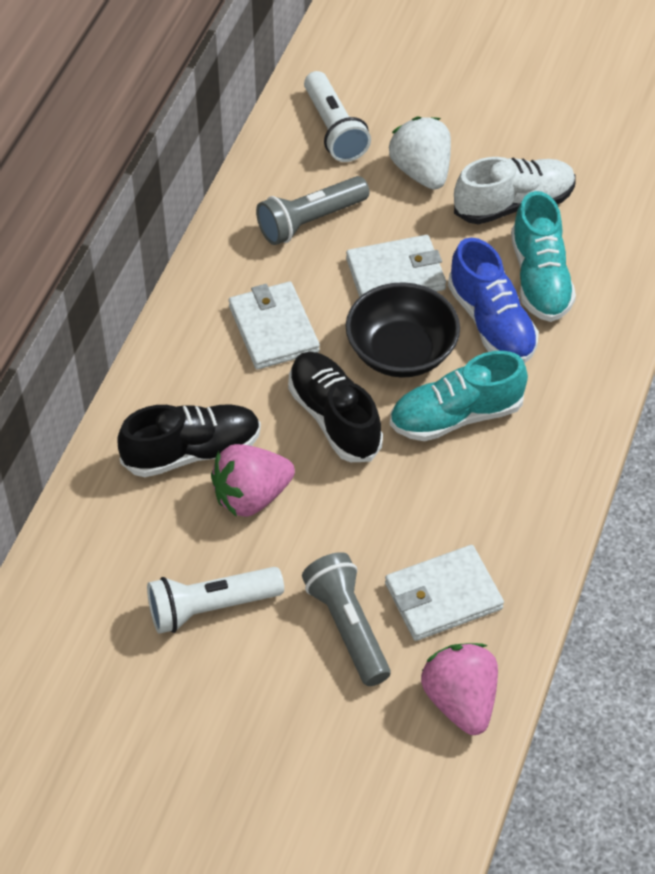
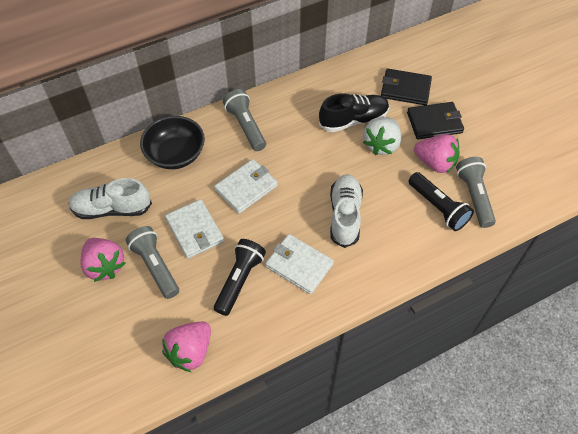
black flashlight: 0 -> 2
black shoe: 2 -> 1
black wallet: 0 -> 2
blue shoe: 1 -> 0
grey flashlight: 2 -> 3
pink strawberry: 2 -> 3
turquoise shoe: 2 -> 0
white flashlight: 2 -> 0
white shoe: 1 -> 2

